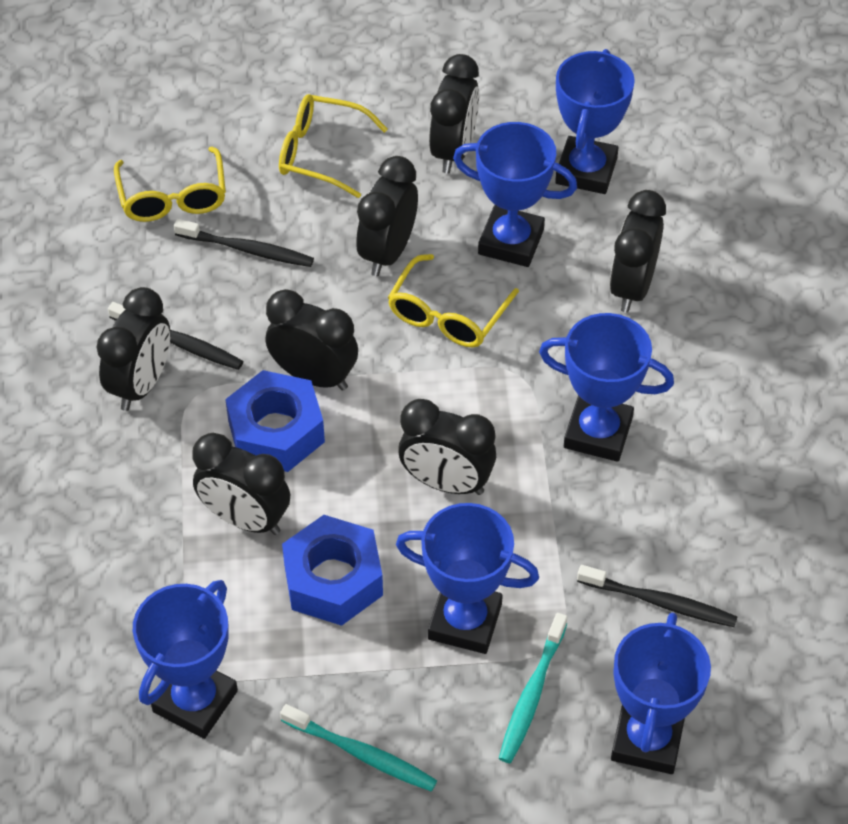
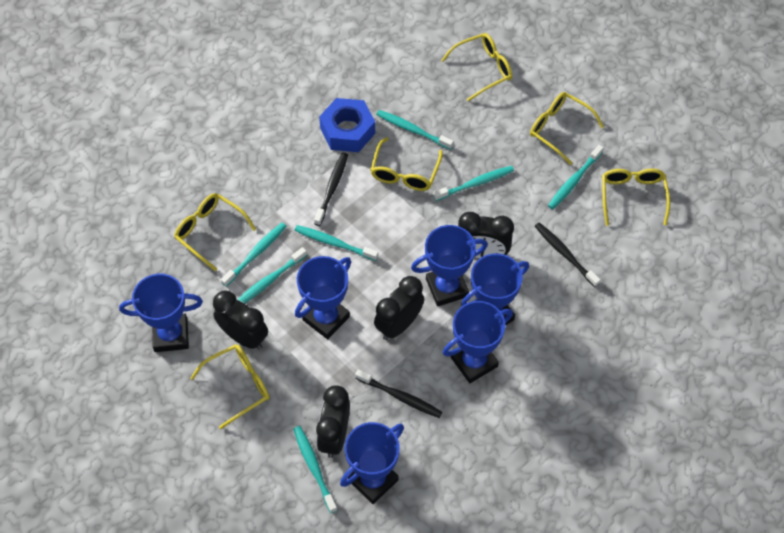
black clock: 7 -> 4
blue nut: 2 -> 1
turquoise toothbrush: 2 -> 7
yellow glasses: 3 -> 6

